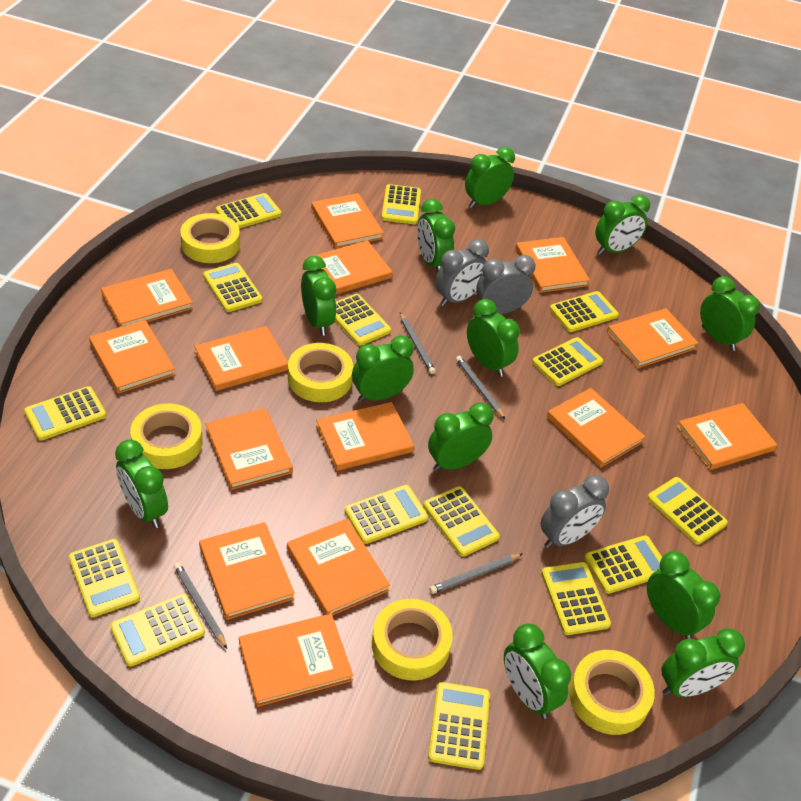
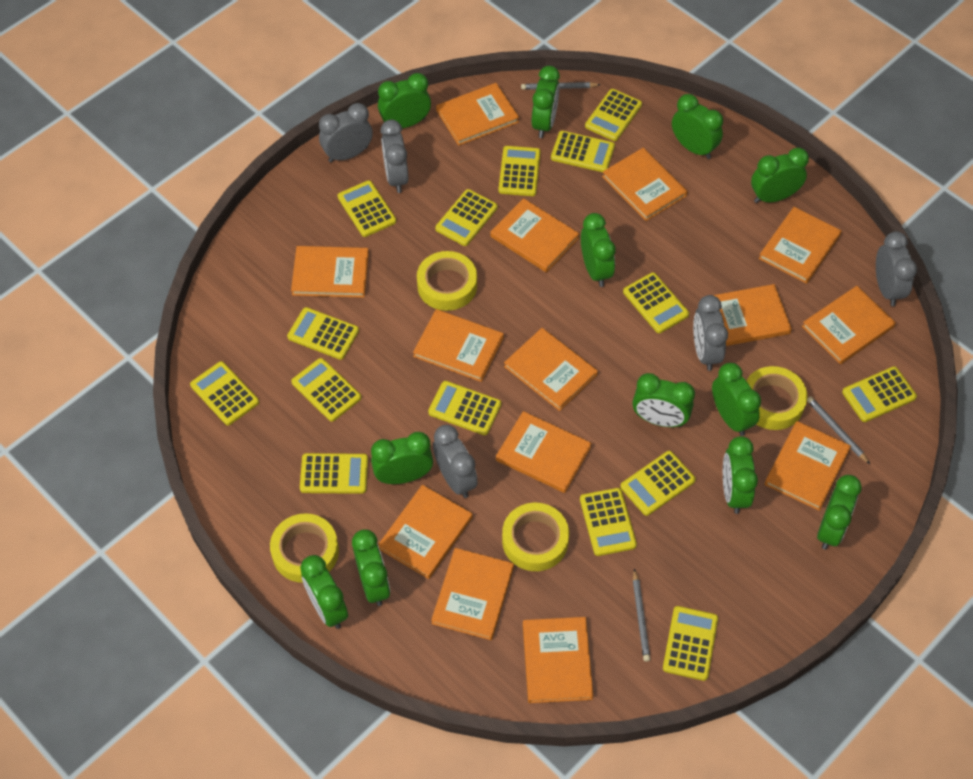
grey clock: 3 -> 5
grey pencil: 4 -> 3
yellow tape: 5 -> 4

